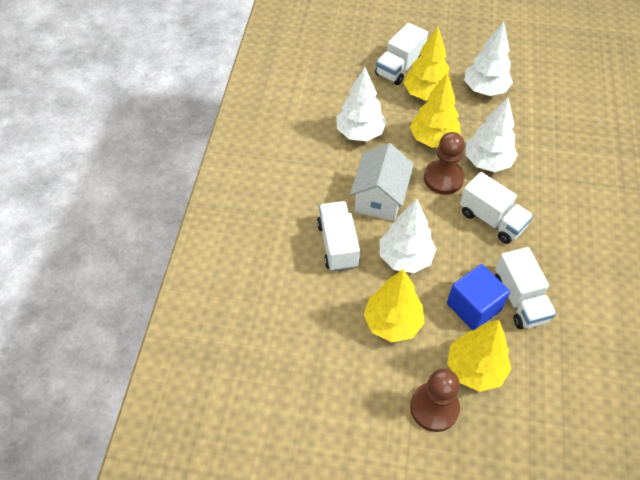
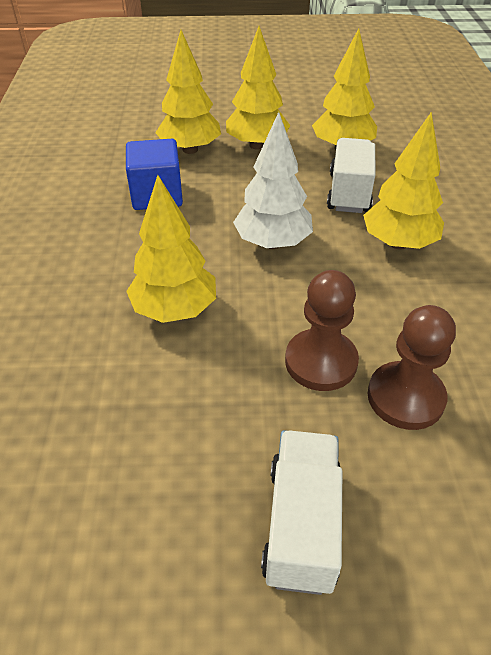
white house: 1 -> 0
white tree: 4 -> 1
white truck: 4 -> 2
yellow tree: 4 -> 5

